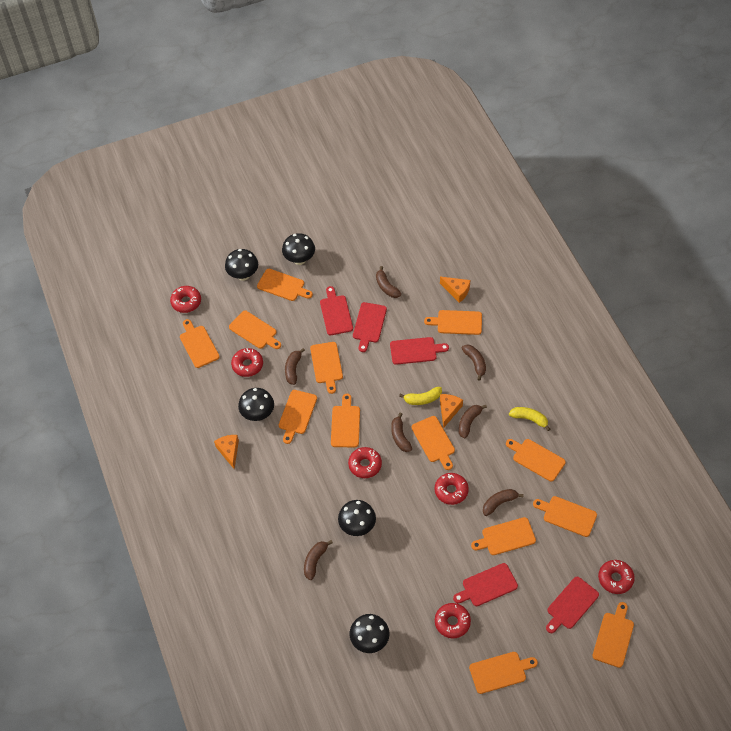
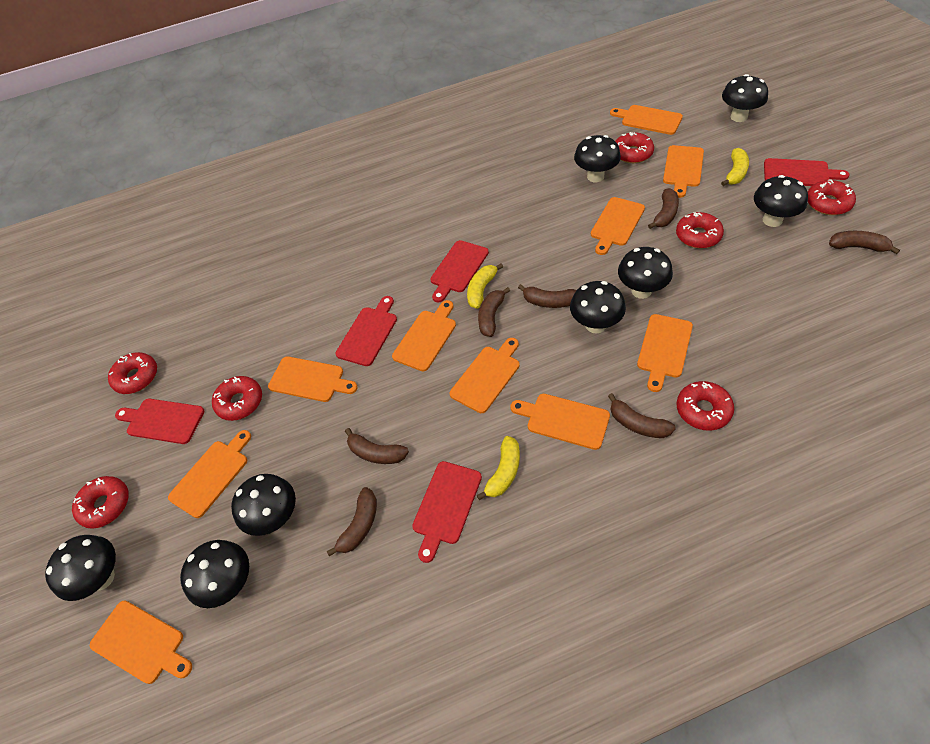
black mushroom: 5 -> 8
orange cheese: 3 -> 0
orange cutting board: 13 -> 10
red donut: 6 -> 7
yellow banana: 2 -> 3

